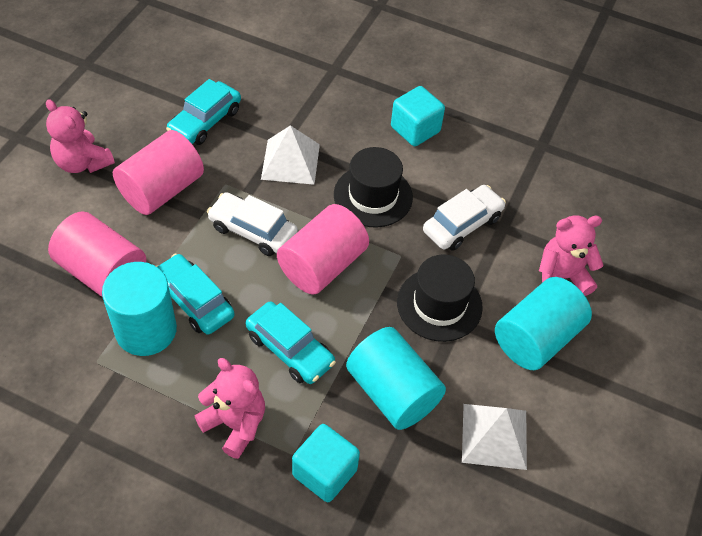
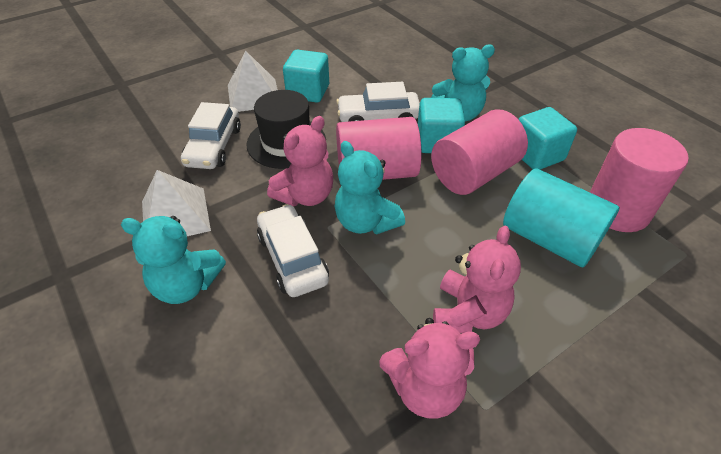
black hat: 2 -> 1
turquoise car: 3 -> 0
turquoise cube: 2 -> 3
turquoise cylinder: 3 -> 1
turquoise teddy bear: 0 -> 3
white car: 2 -> 3

